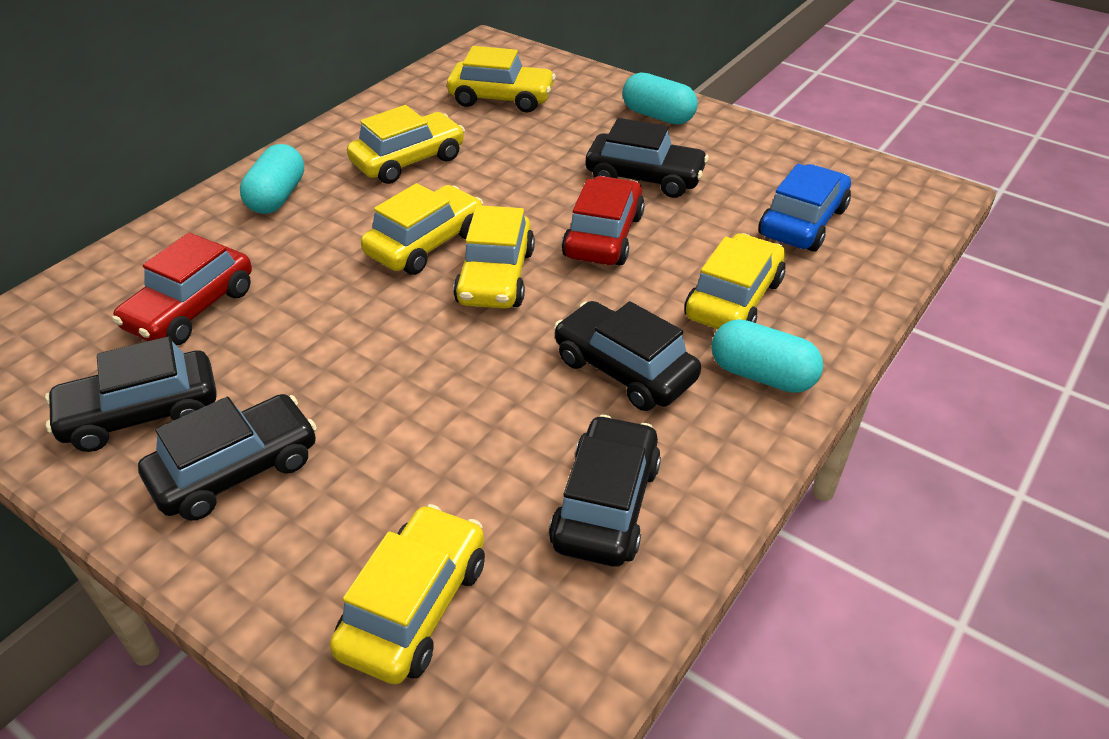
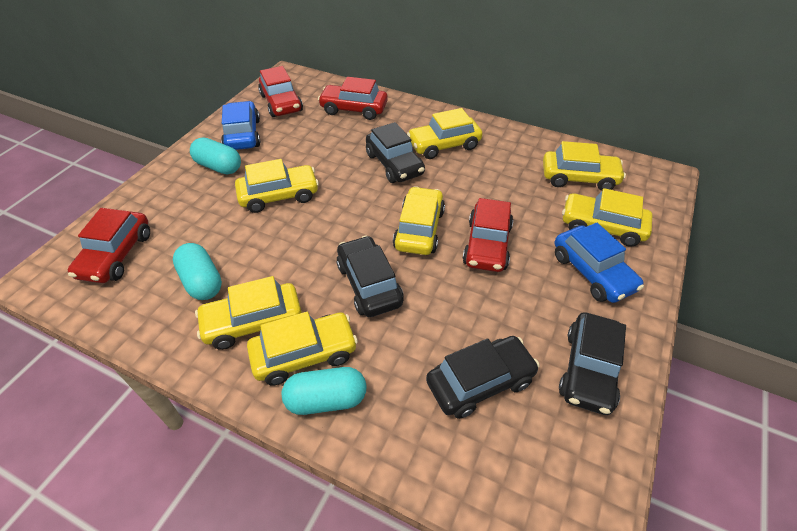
black car: 5 -> 4
blue car: 1 -> 2
red car: 2 -> 4
yellow car: 6 -> 7

